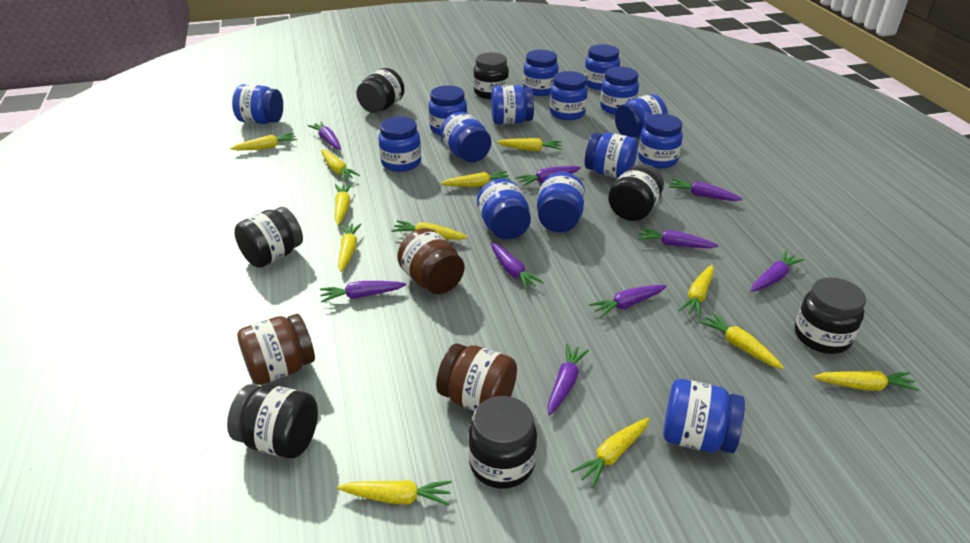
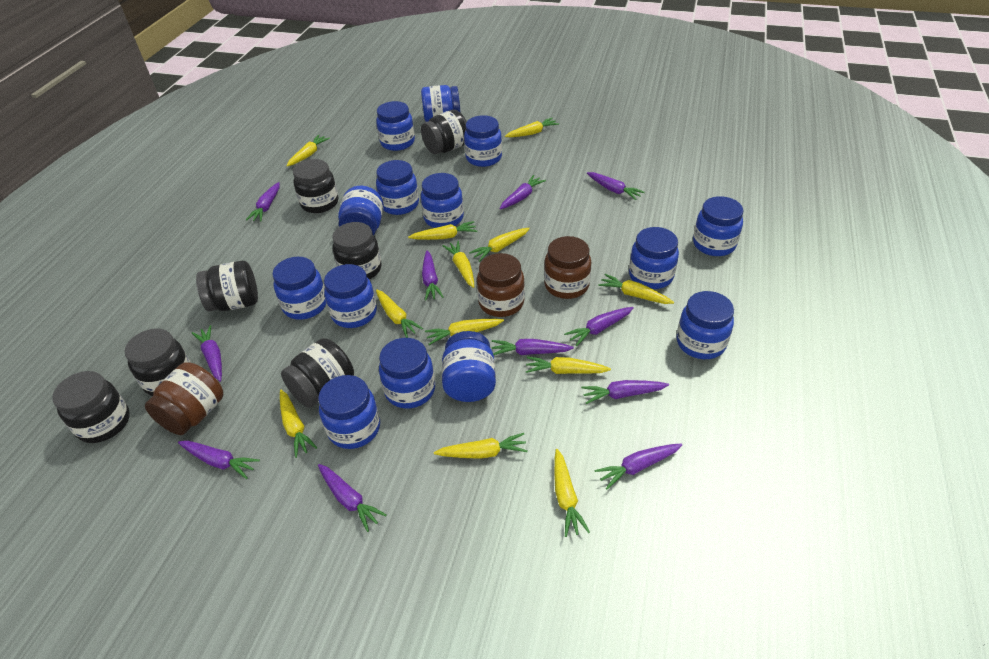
blue jar: 15 -> 14
purple carrot: 9 -> 11

